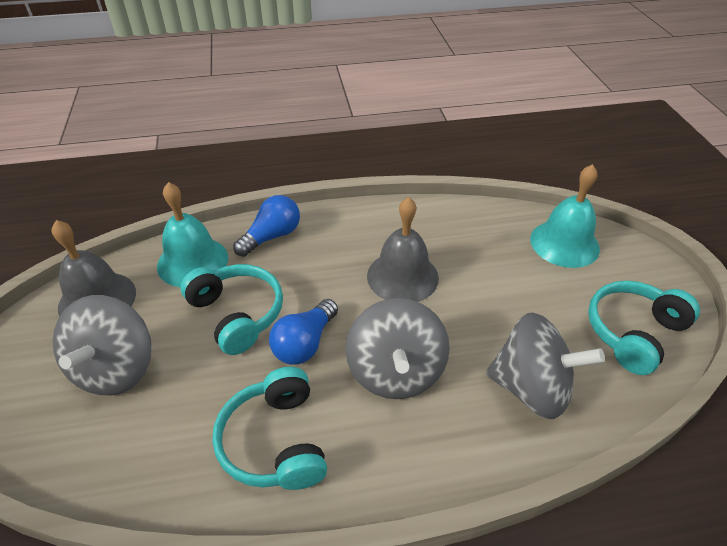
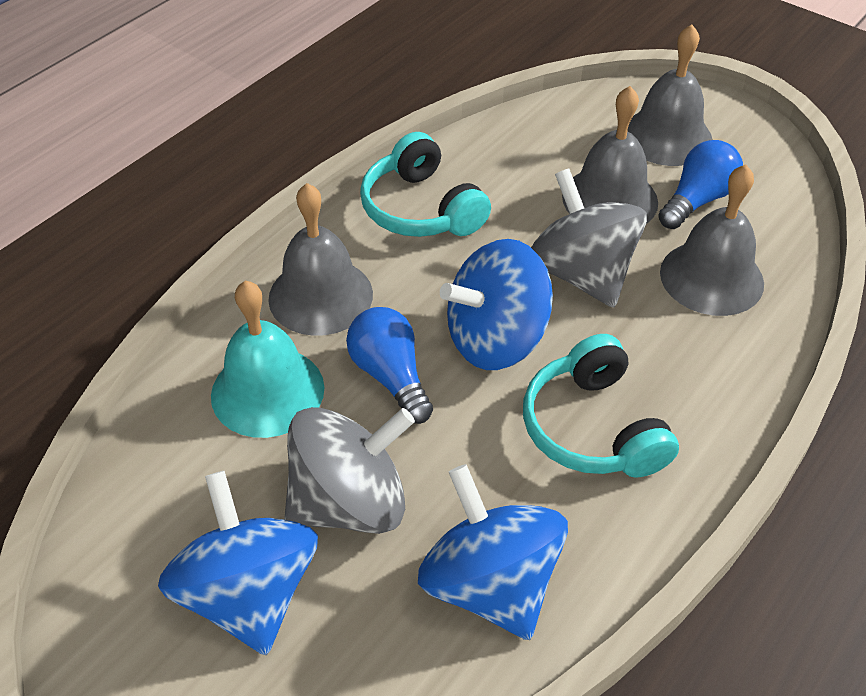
blue spinning top: 0 -> 3
grey bell: 2 -> 4
grey spinning top: 3 -> 2
turquoise bell: 2 -> 1
turquoise headphones: 3 -> 2

